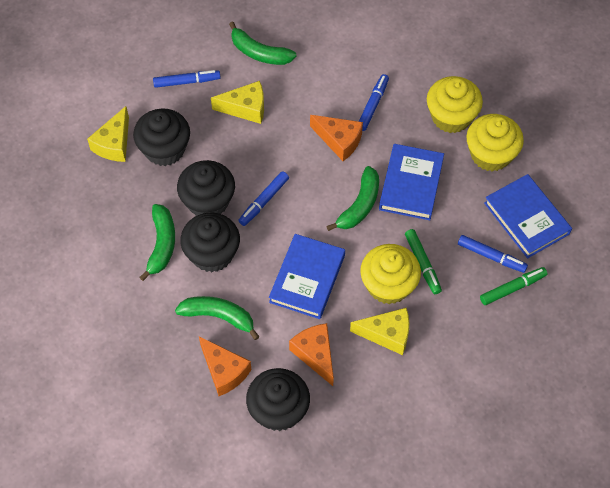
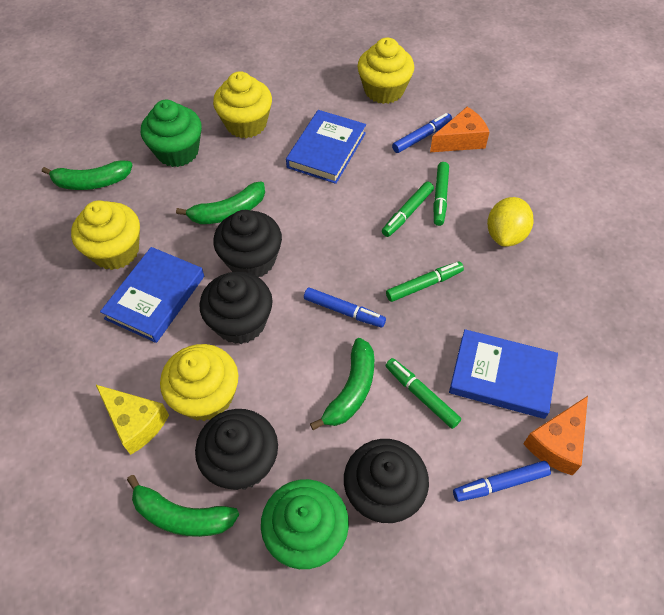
blue marker: 4 -> 3
green cupcake: 0 -> 2
green marker: 2 -> 4
orange cheese: 3 -> 2
yellow cheese: 3 -> 1
yellow cupcake: 3 -> 4
yellow lemon: 0 -> 1

